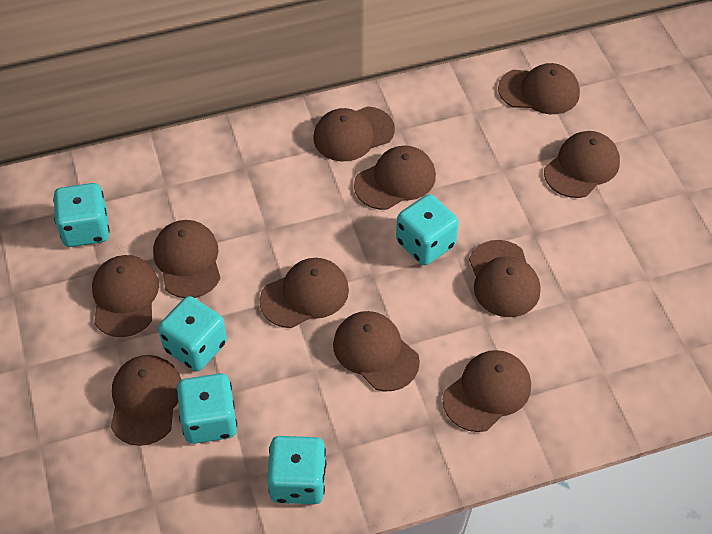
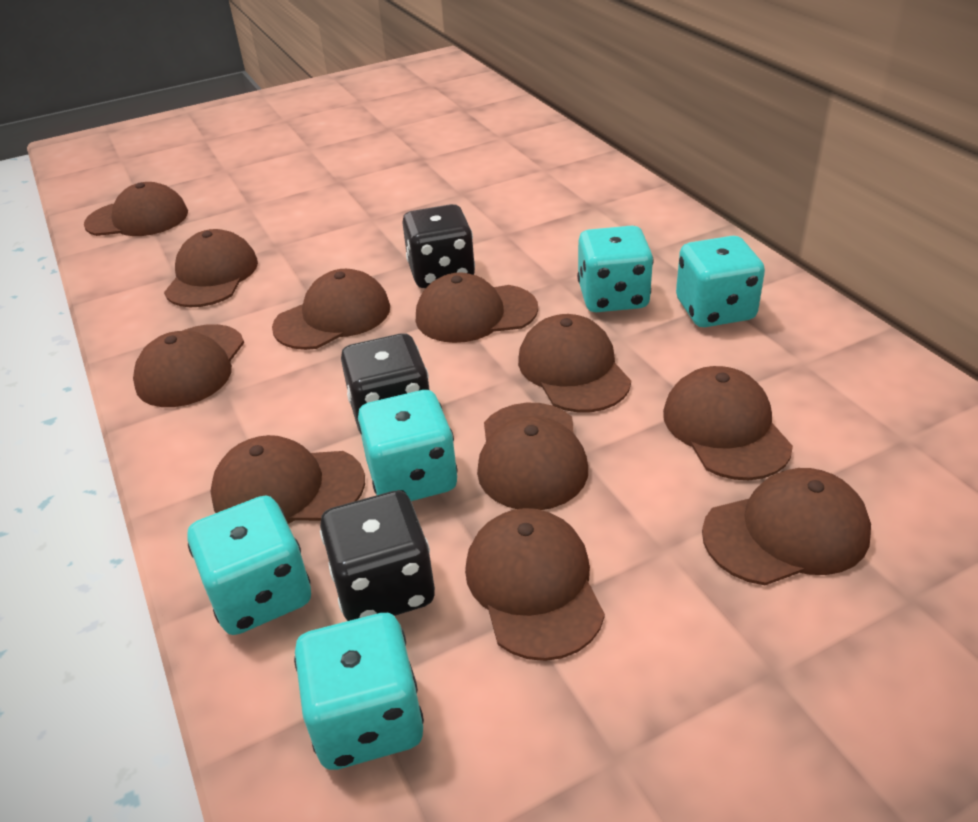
black dice: 0 -> 3

